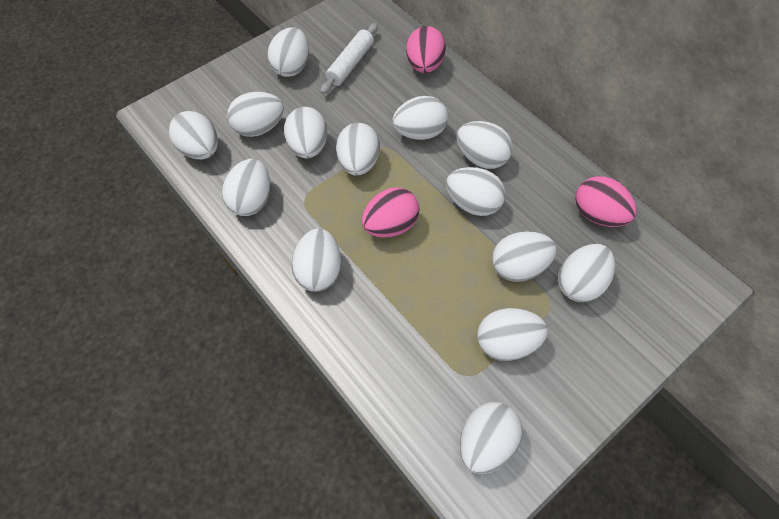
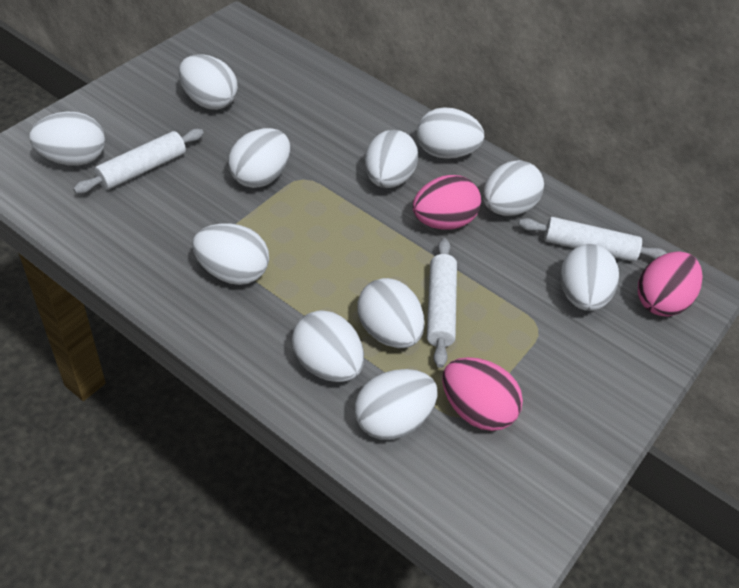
white egg: 14 -> 11
white rolling pin: 1 -> 3

